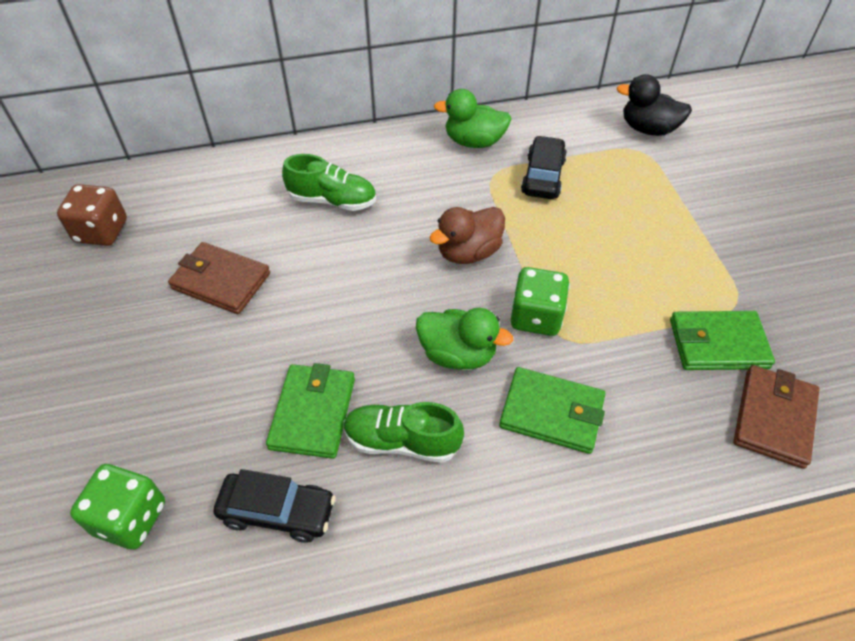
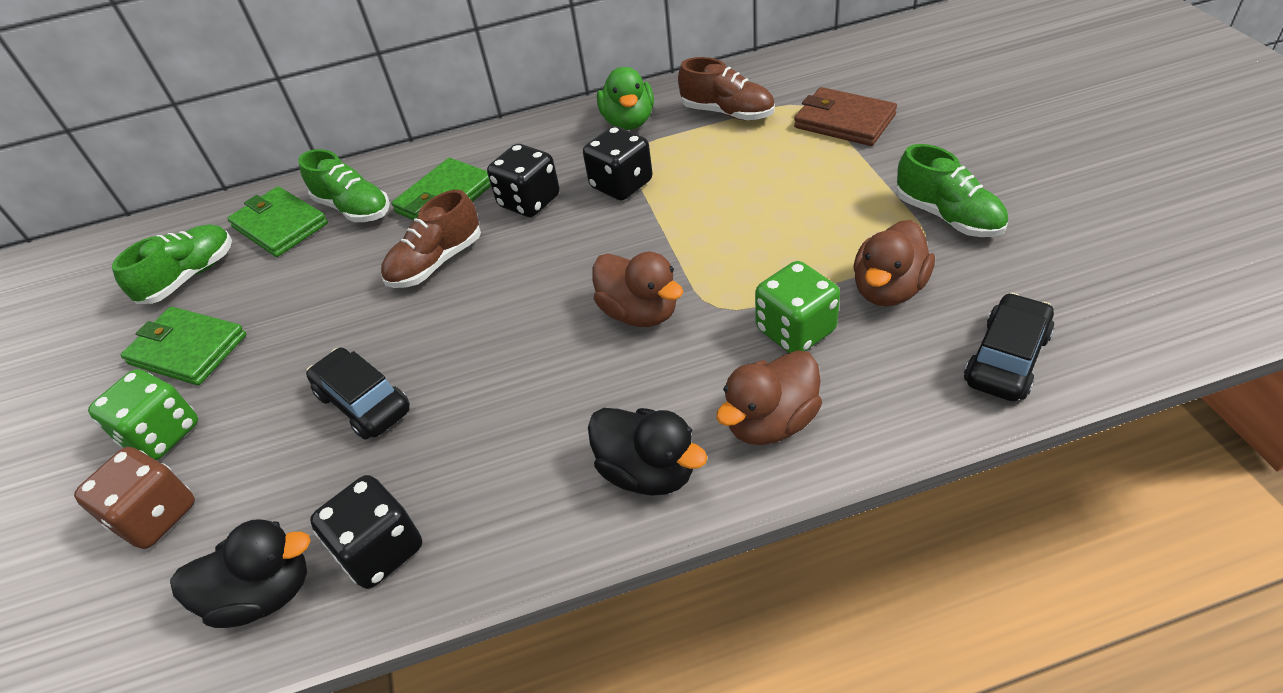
black dice: 0 -> 3
black duck: 1 -> 2
brown duck: 1 -> 3
brown shoe: 0 -> 2
brown wallet: 2 -> 1
green duck: 2 -> 1
green shoe: 2 -> 3

